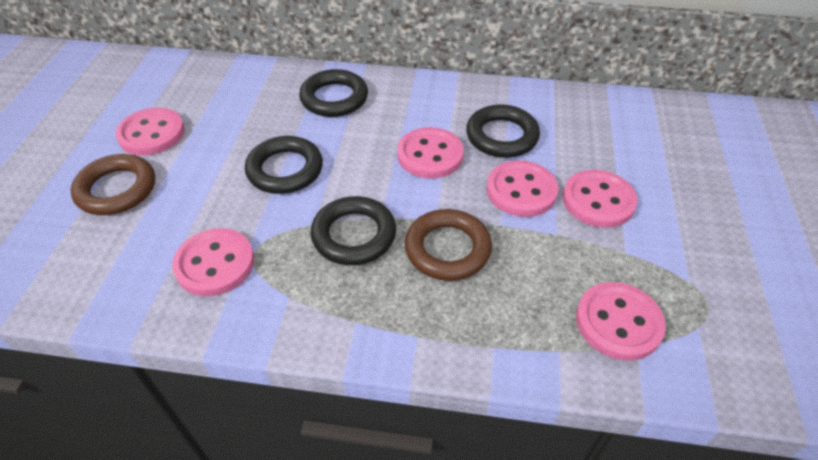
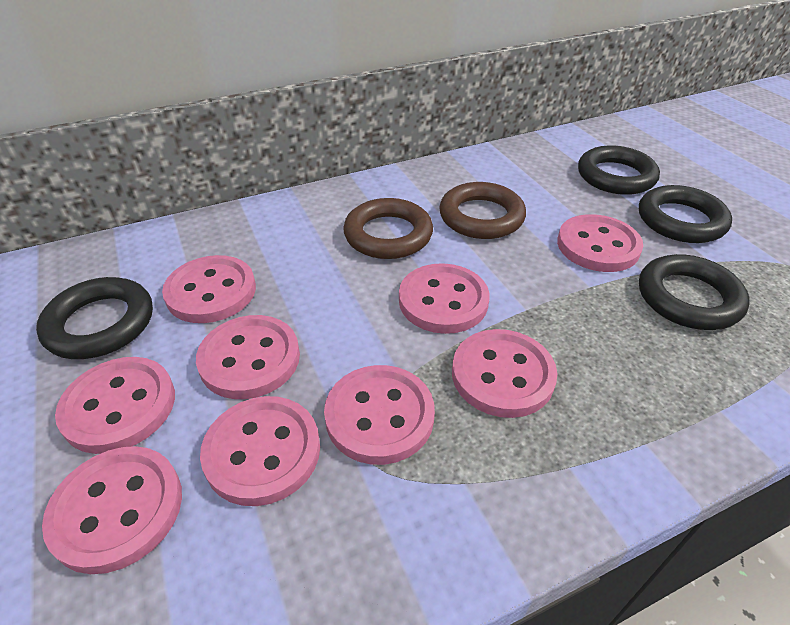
pink button: 6 -> 9

